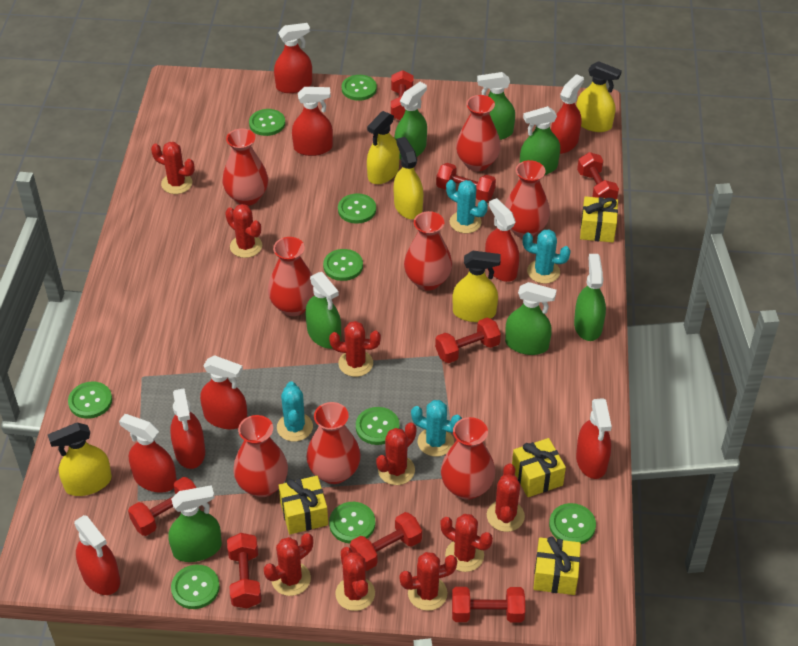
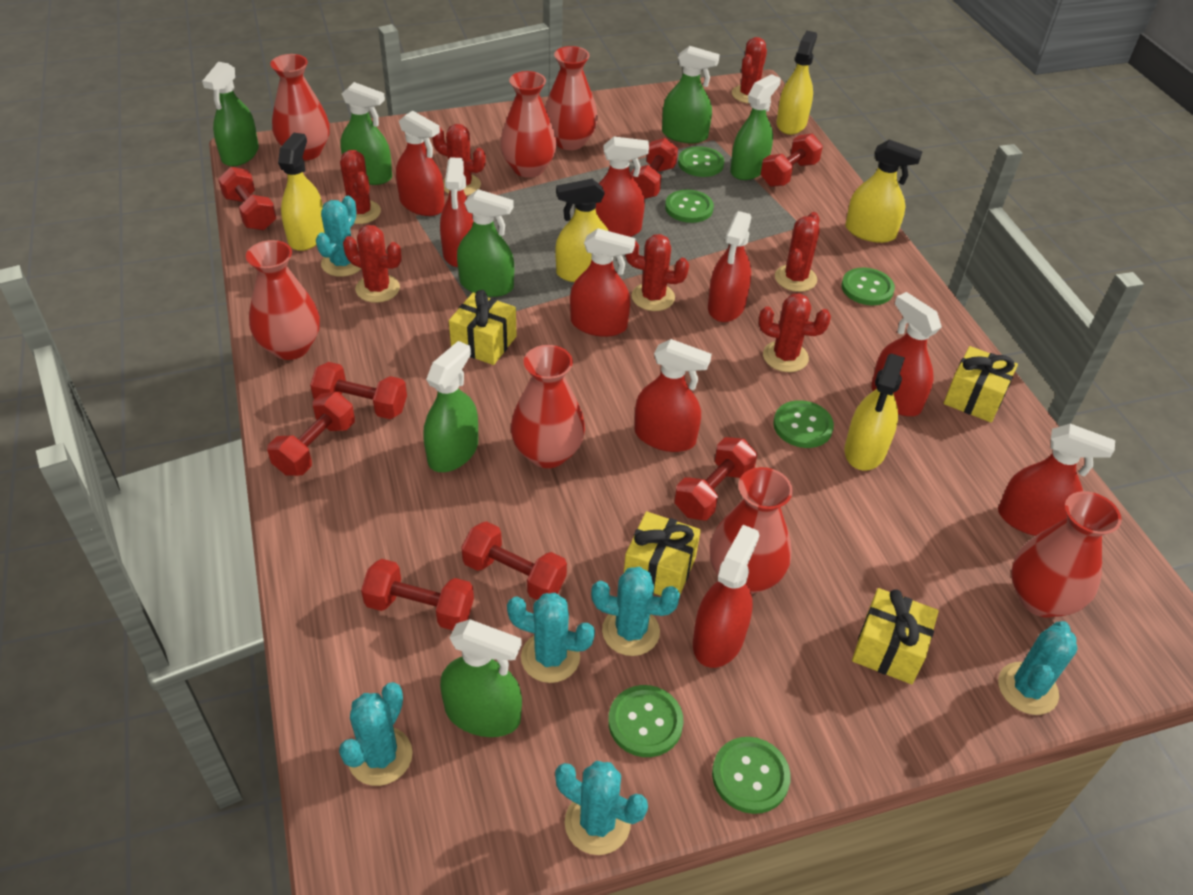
green button: 9 -> 6
red cactus: 9 -> 7
red vase: 8 -> 7
turquoise cactus: 4 -> 6

